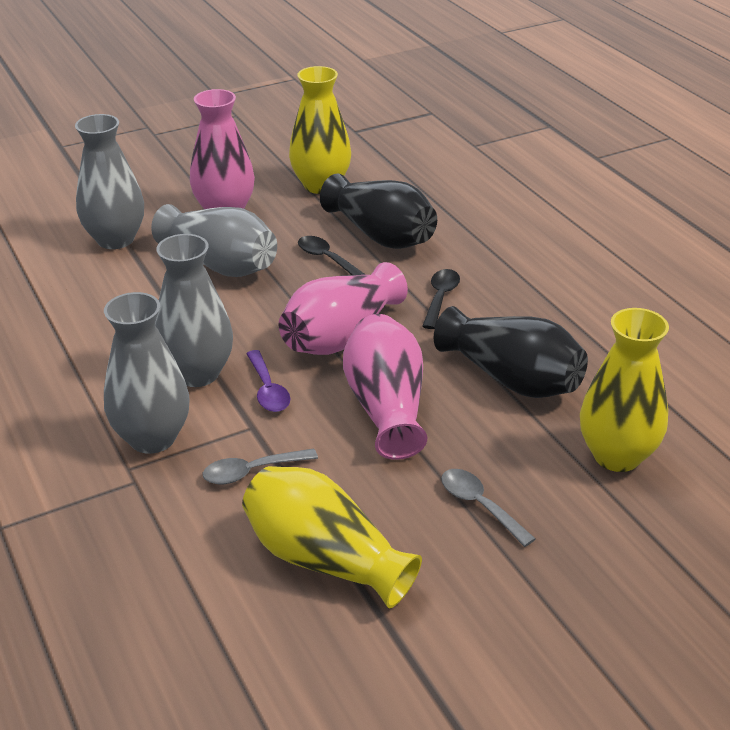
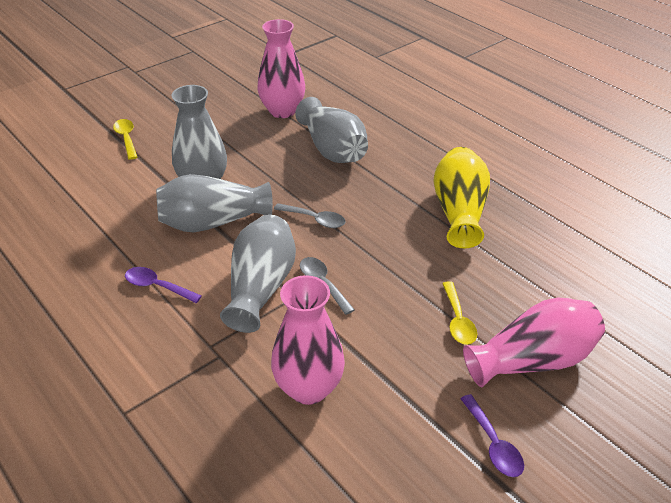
black spoon: 2 -> 0
black vase: 2 -> 0
purple spoon: 1 -> 2
yellow spoon: 0 -> 2
yellow vase: 3 -> 1

